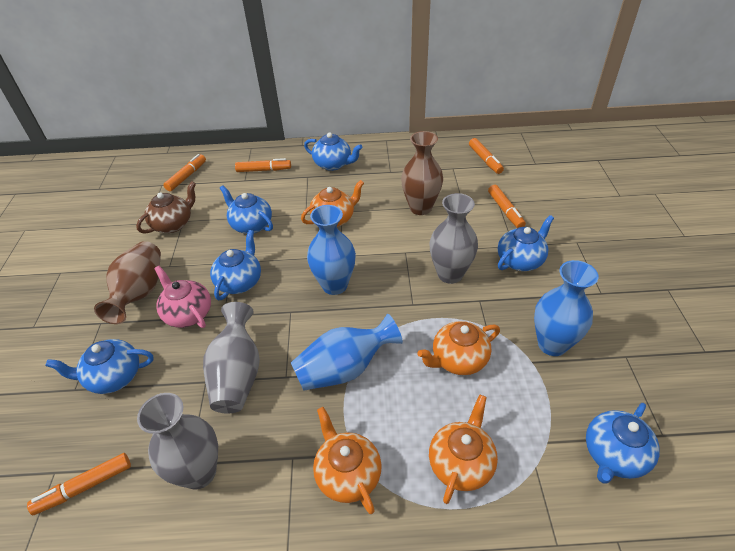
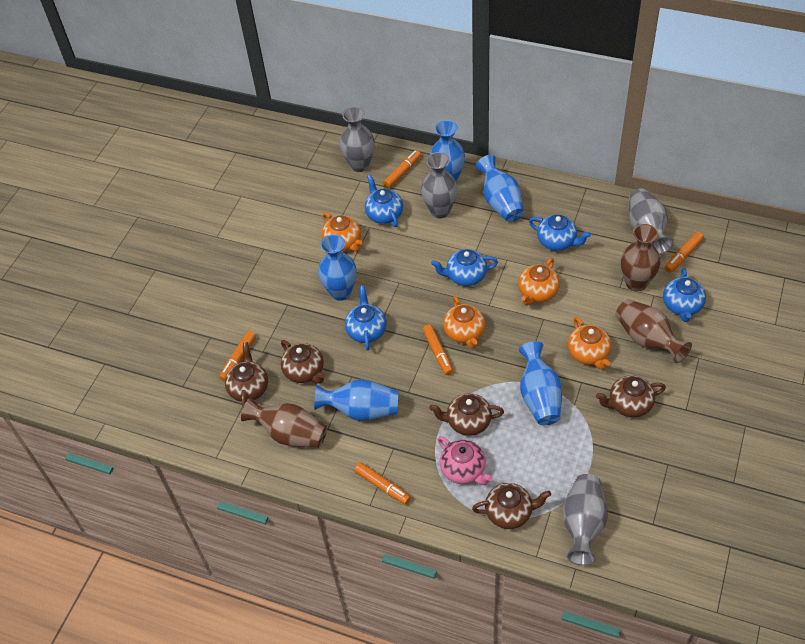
blue teapot: 6 -> 5
blue vase: 3 -> 5
brown teapot: 1 -> 5
brown vase: 2 -> 3
grey vase: 3 -> 4

